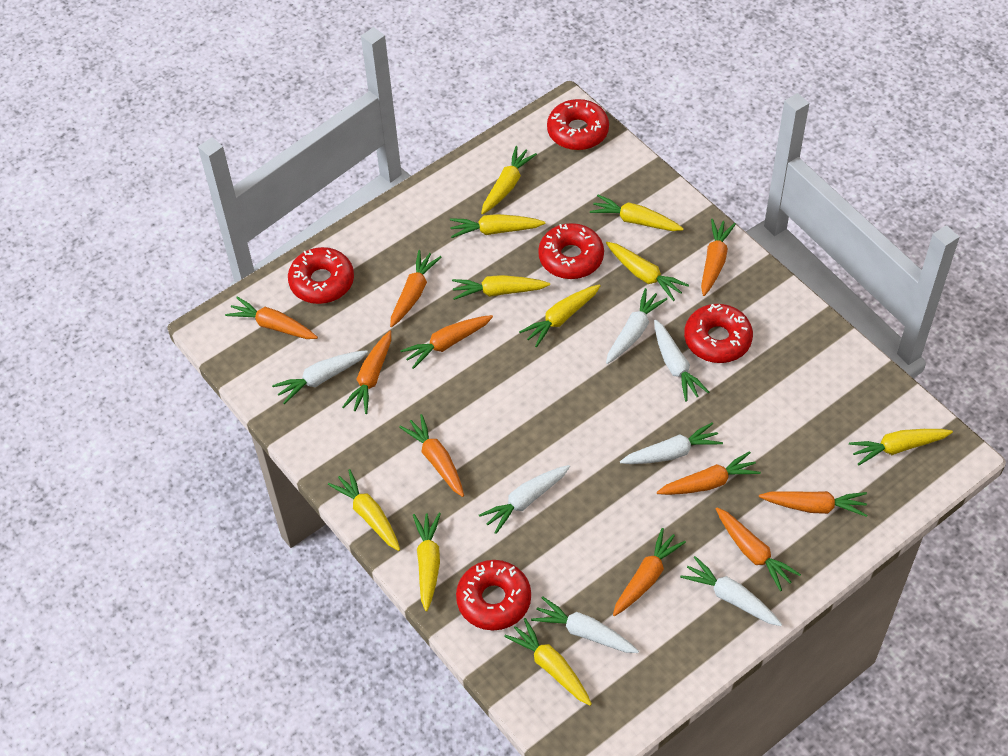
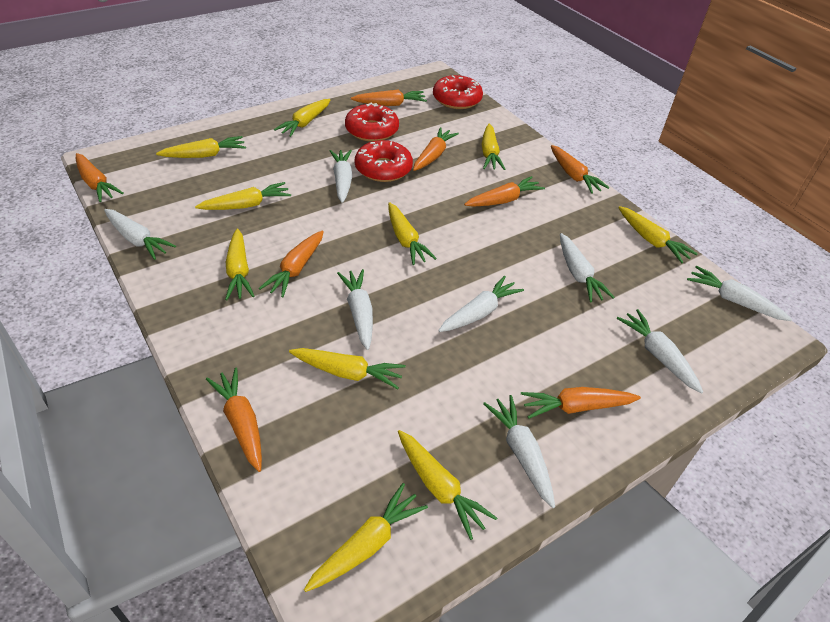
orange carrot: 10 -> 8
red donut: 5 -> 3
white carrot: 7 -> 8

